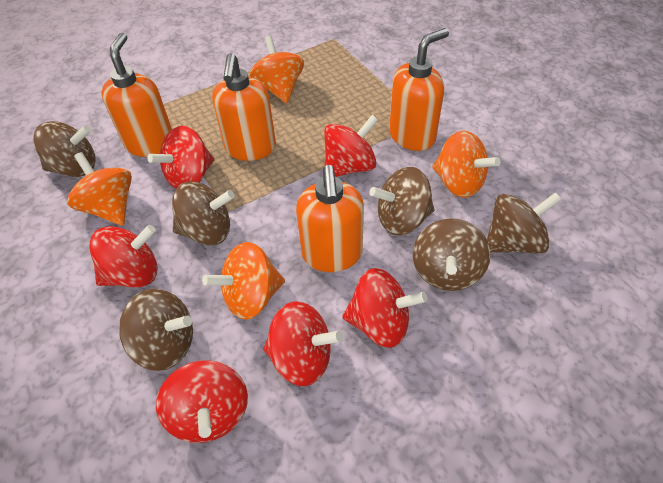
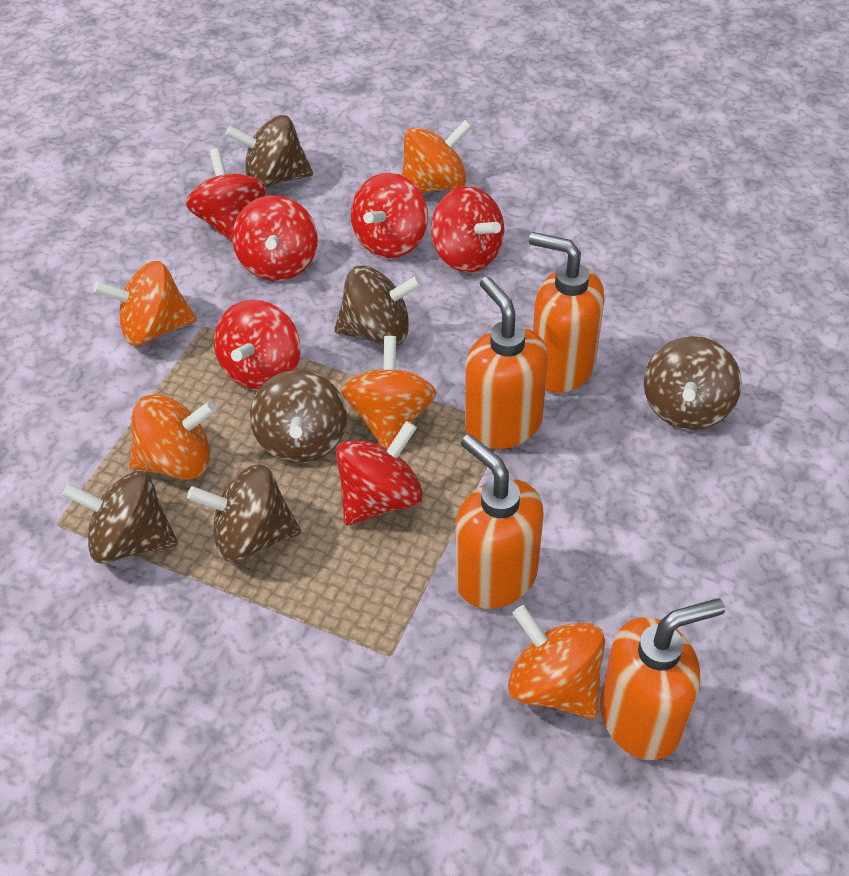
orange spinning top: 4 -> 5

